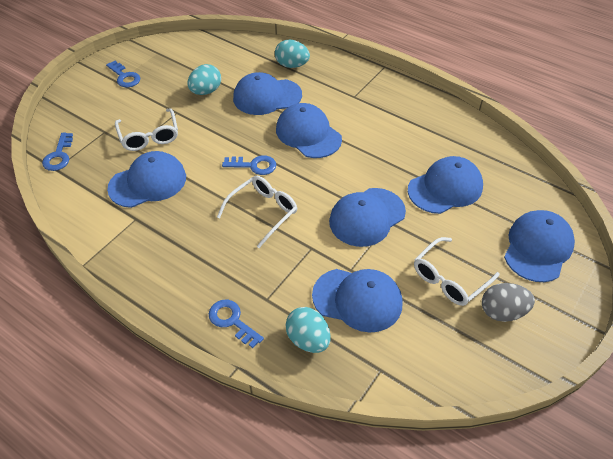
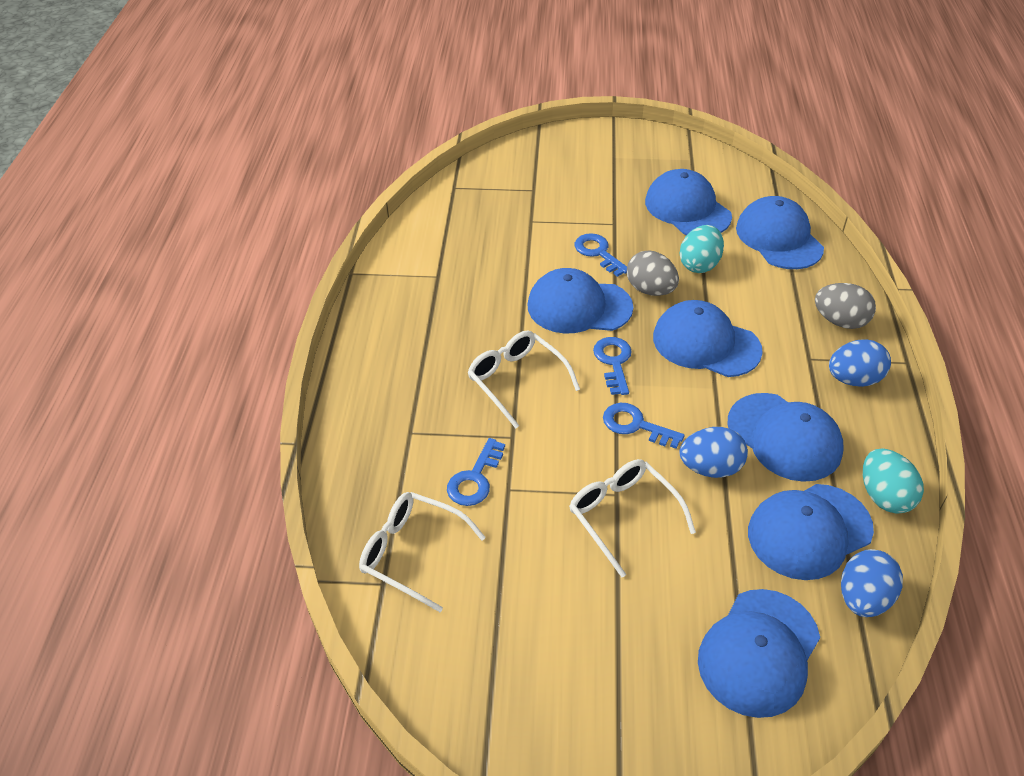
blue egg: 0 -> 3
grey egg: 1 -> 2
turquoise egg: 3 -> 2

